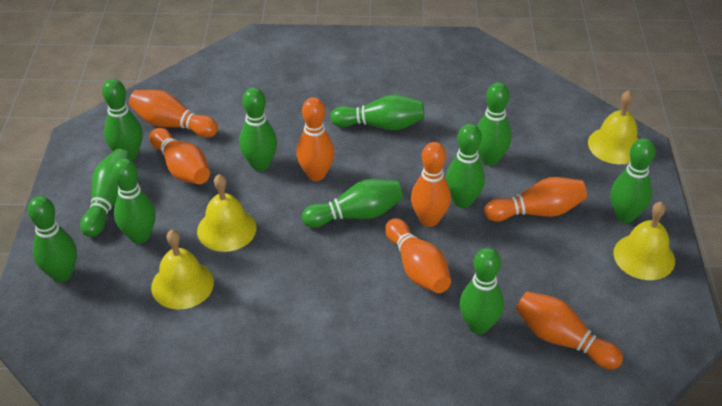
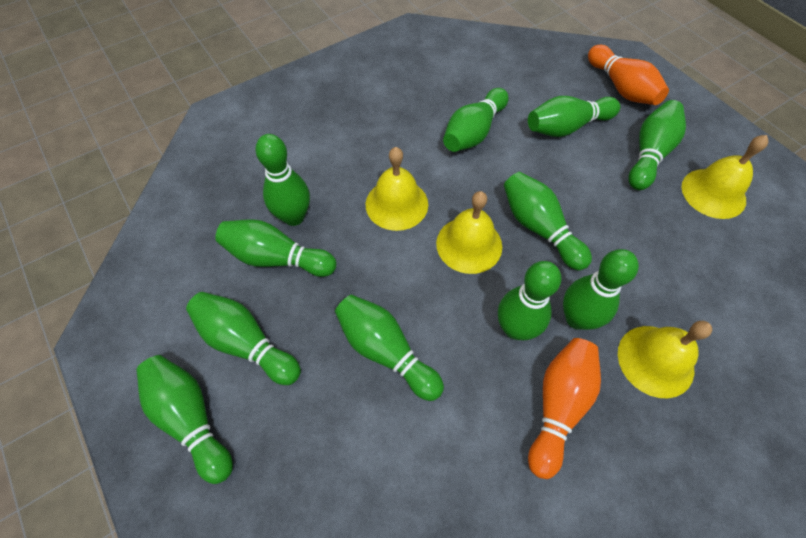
orange bowling pin: 7 -> 2

